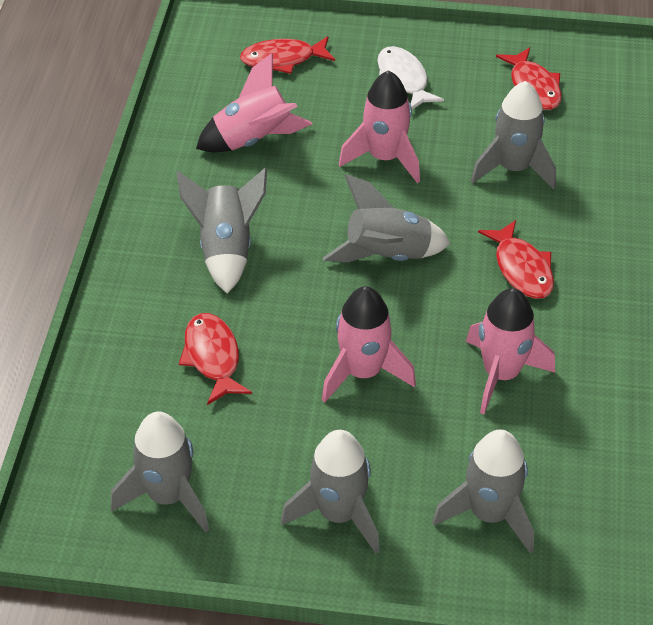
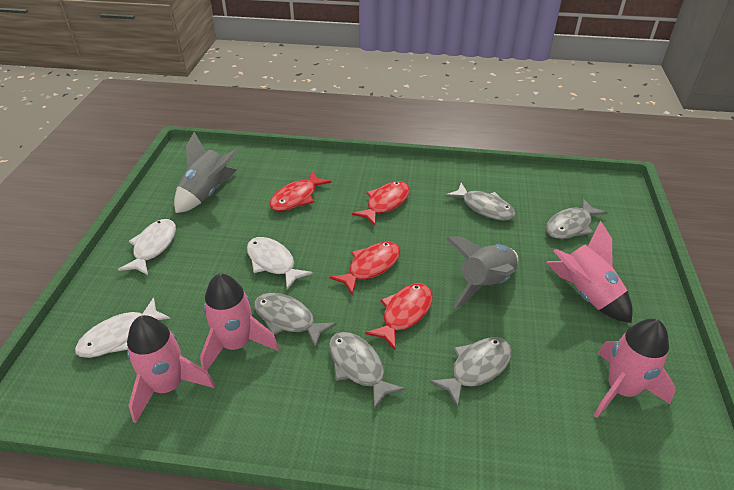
grey fish: 0 -> 5
grey rocket: 6 -> 2
white fish: 1 -> 3

